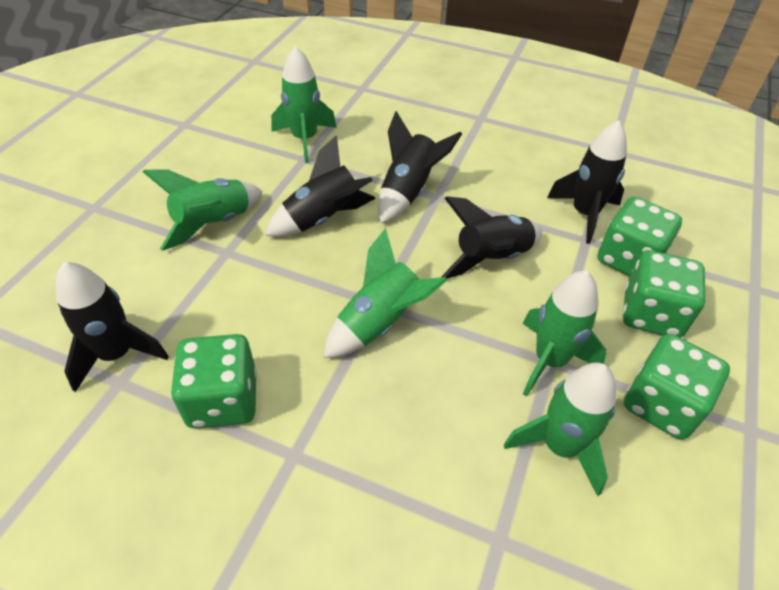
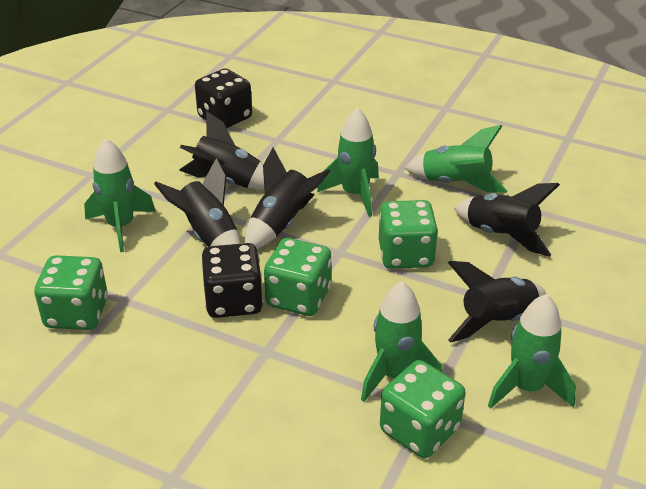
black dice: 0 -> 2

